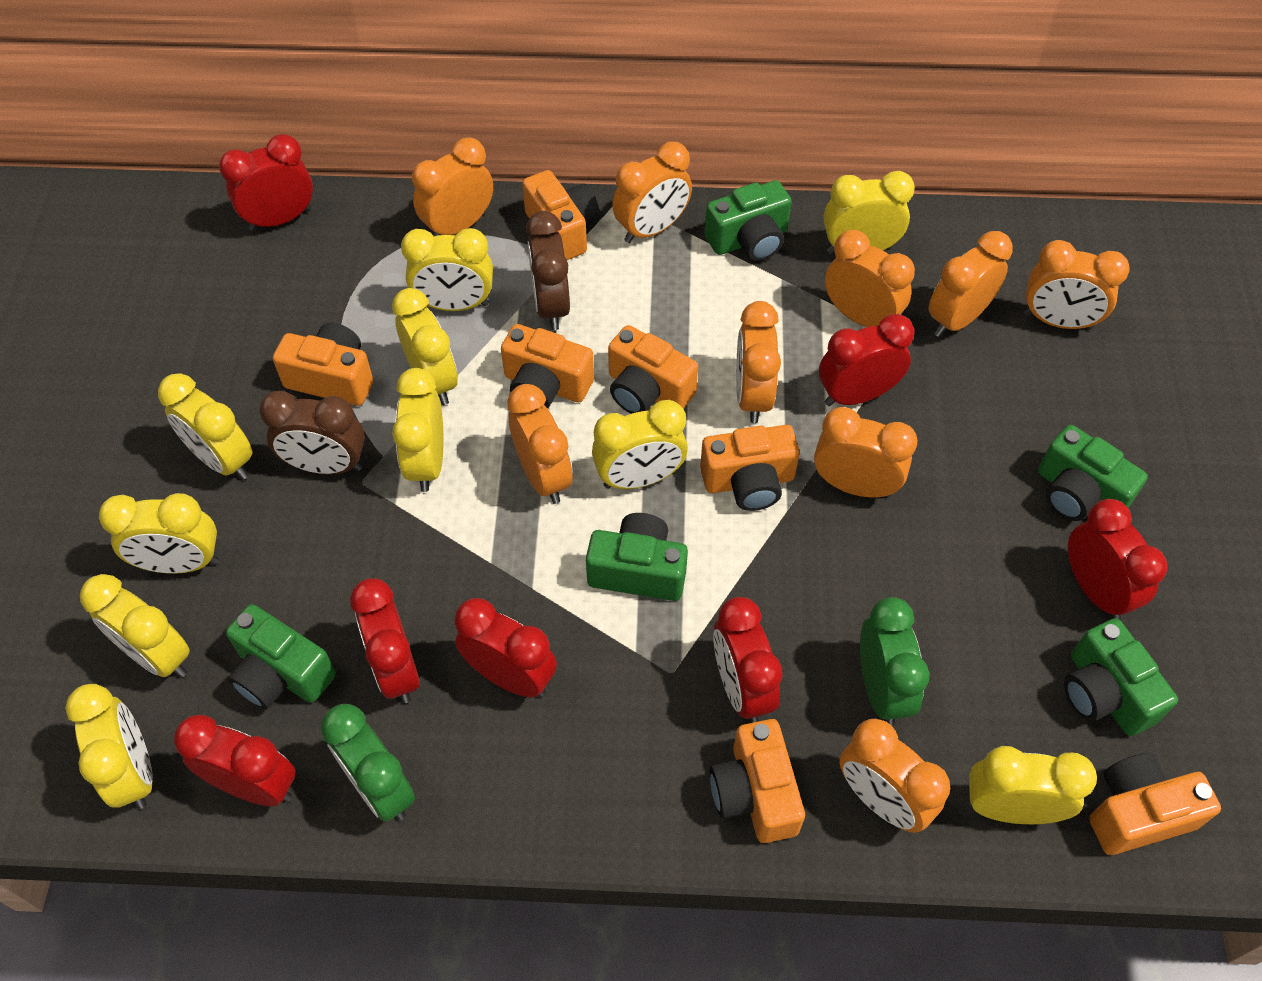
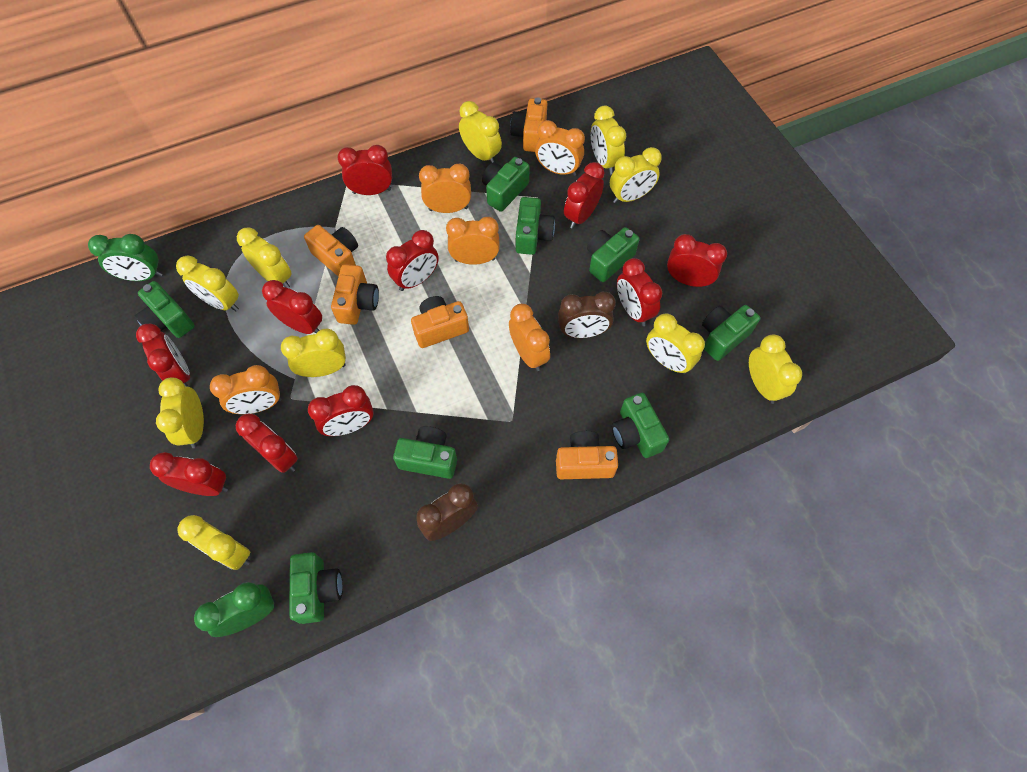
green camera: 5 -> 8
orange camera: 7 -> 5
orange clock: 9 -> 5
red clock: 7 -> 10

